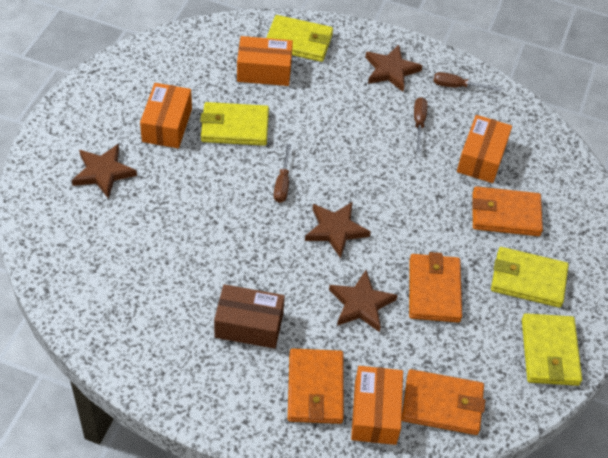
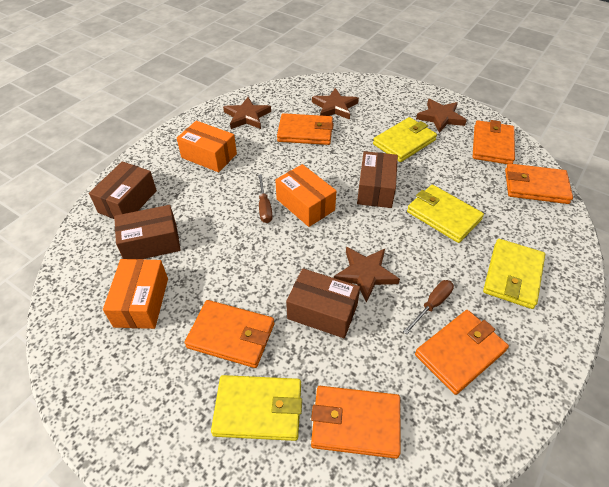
brown box: 1 -> 4
brown screwdriver: 3 -> 2
orange box: 4 -> 3
orange wallet: 4 -> 6

